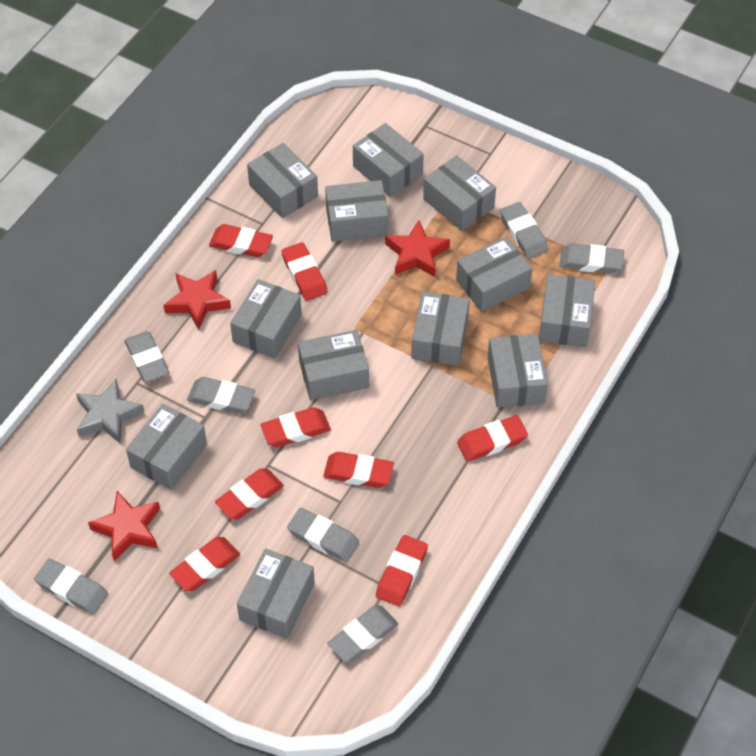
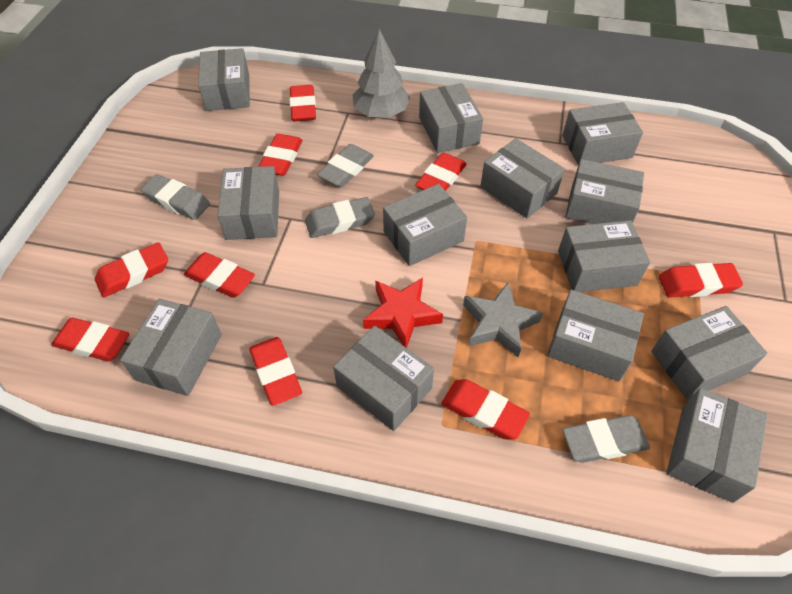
grey box: 12 -> 13
grey eraser: 7 -> 4
grey tree: 0 -> 1
red eraser: 8 -> 9
red star: 3 -> 1

